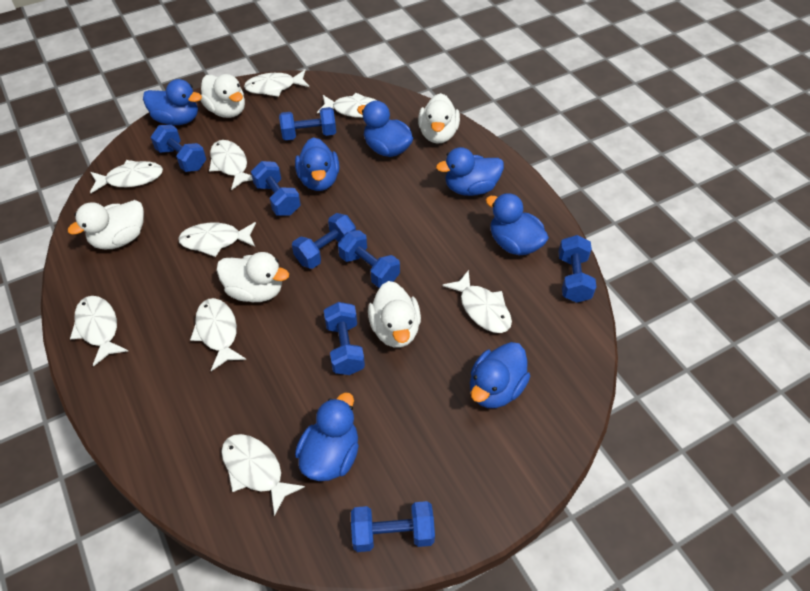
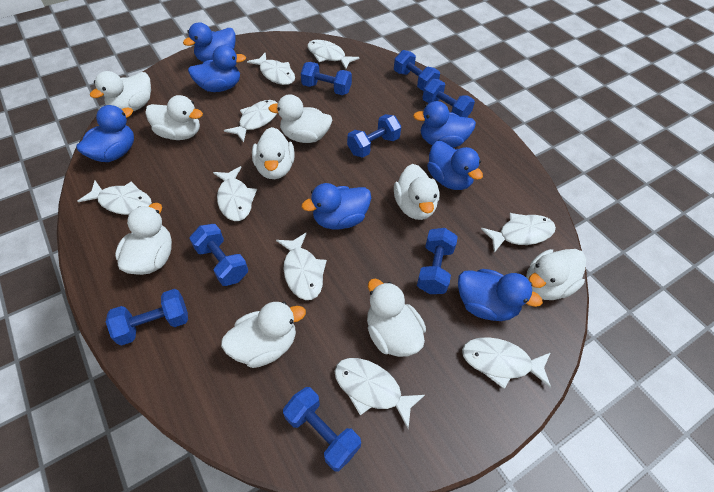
white duck: 5 -> 9

